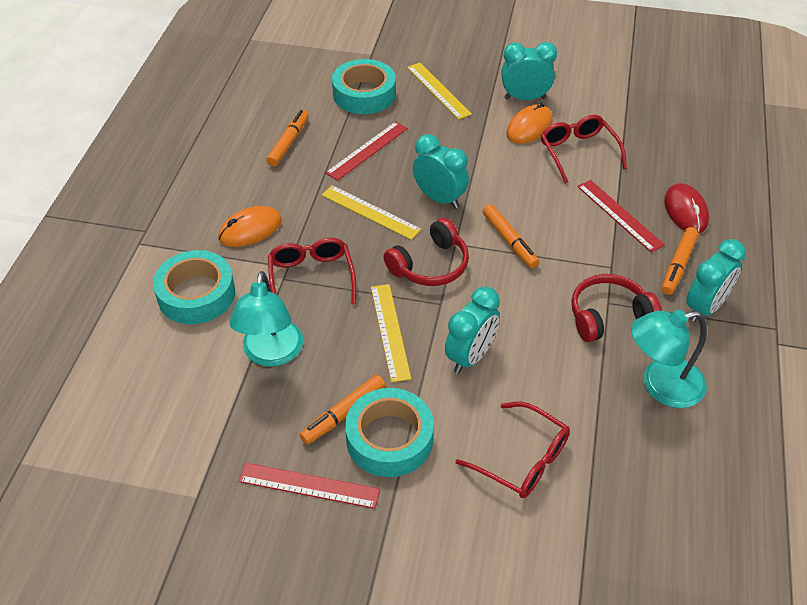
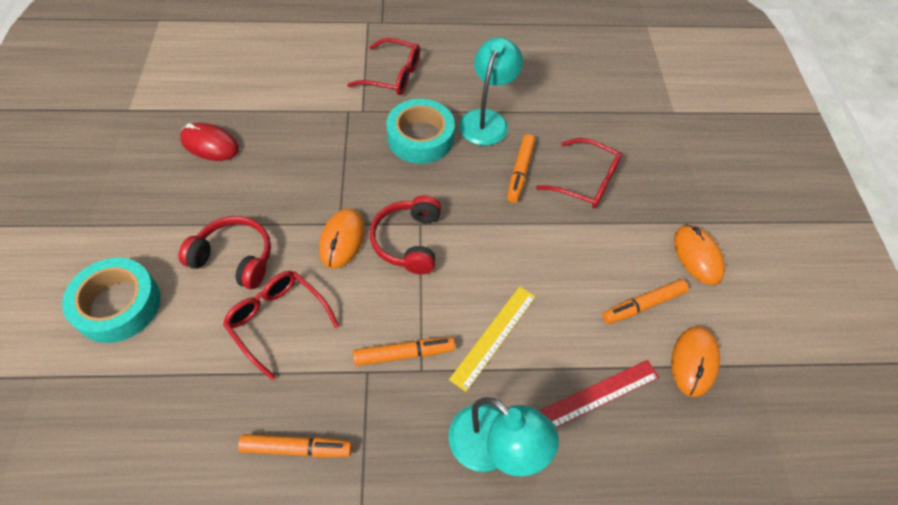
orange mouse: 2 -> 3
red ruler: 3 -> 1
turquoise clock: 4 -> 0
turquoise tape: 3 -> 2
yellow ruler: 3 -> 1

